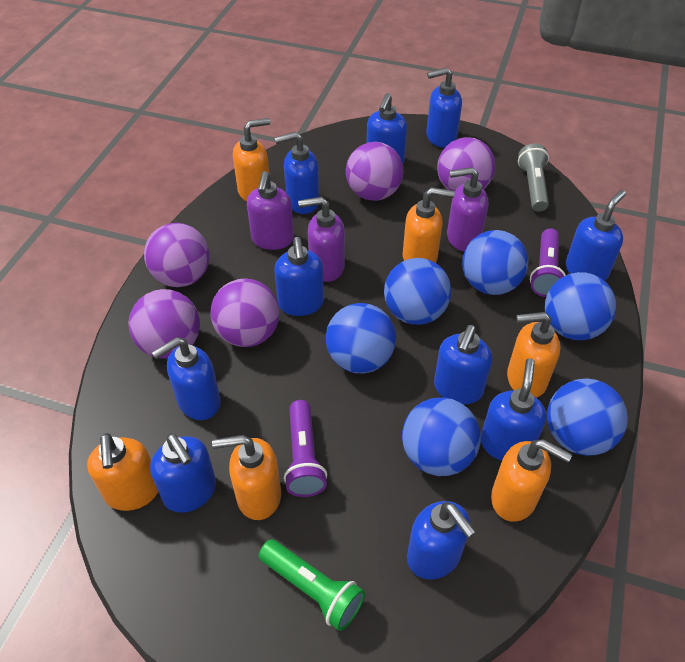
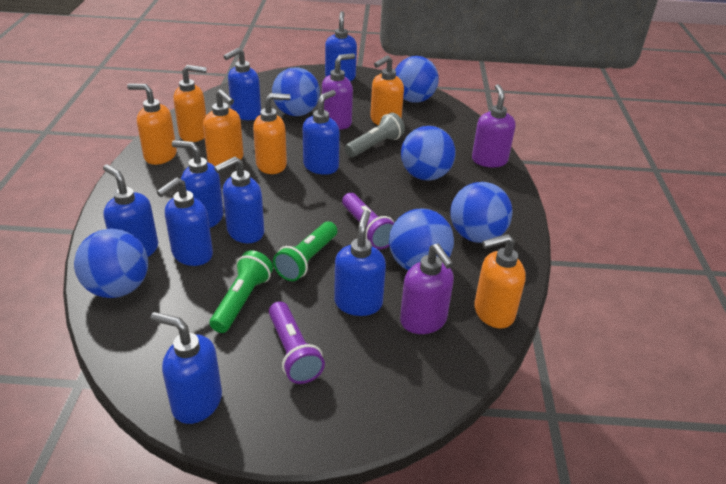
blue soap dispenser: 10 -> 9
green flashlight: 1 -> 2
purple ball: 5 -> 0

